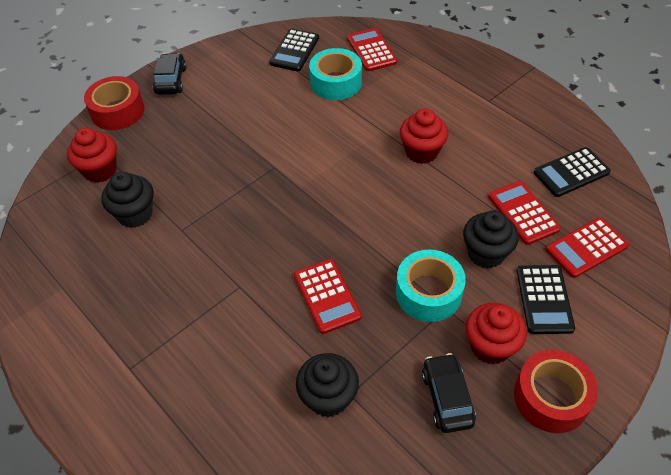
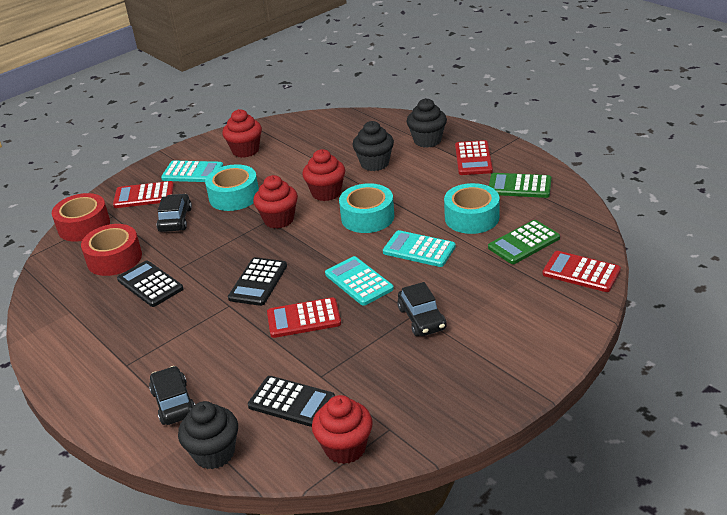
black car: 2 -> 3
green calculator: 0 -> 2
red cupcake: 3 -> 4
turquoise calculator: 0 -> 3
turquoise tape: 2 -> 3

